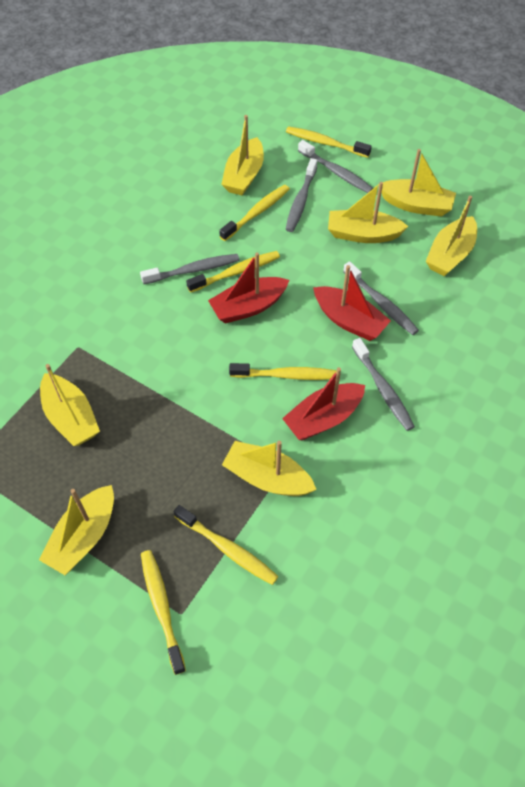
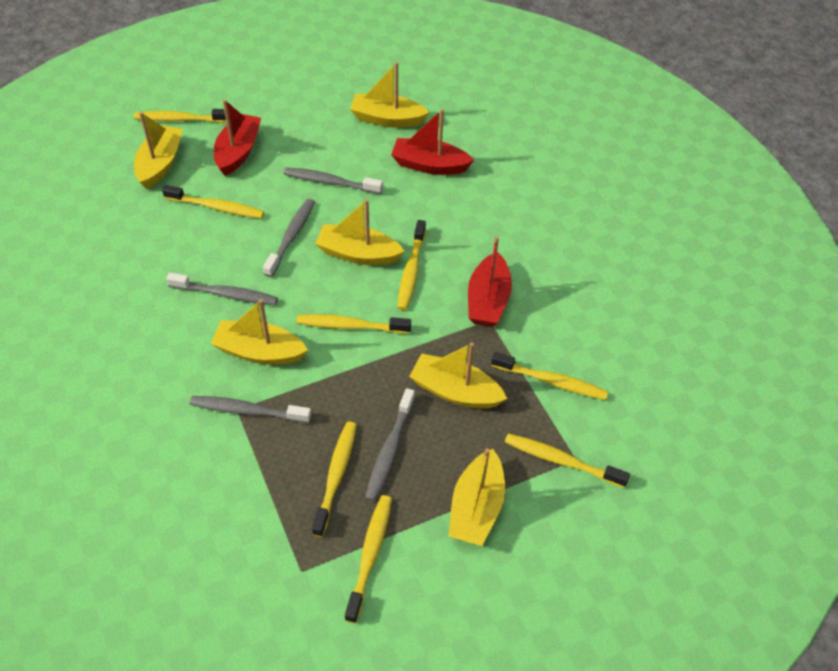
yellow boat: 7 -> 6
yellow toothbrush: 6 -> 8

